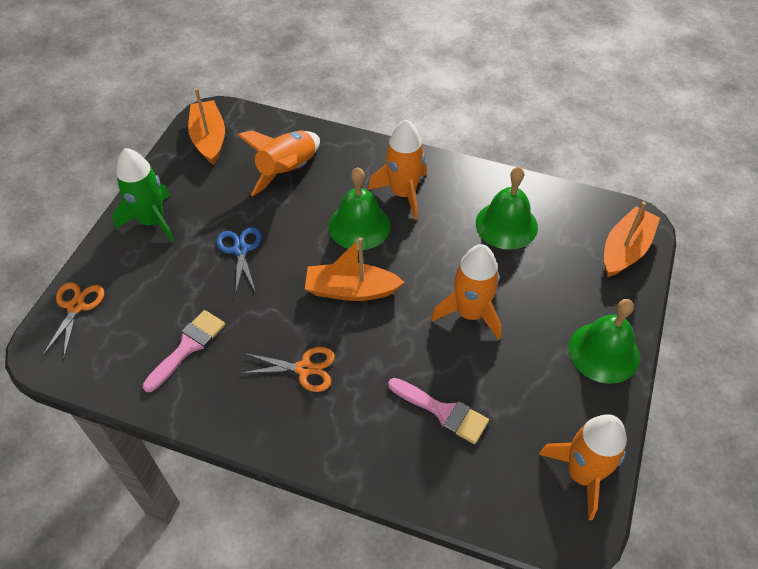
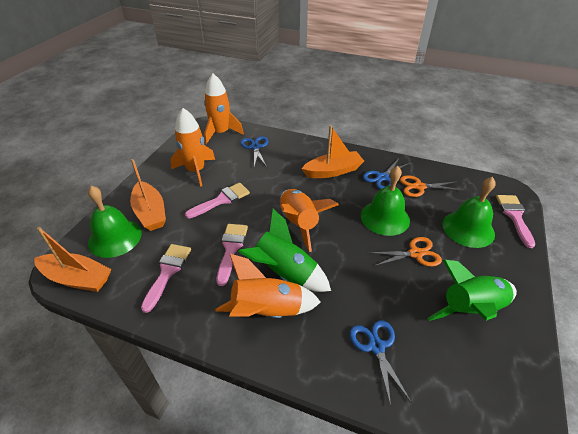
blue scissors: 1 -> 3
green rocket: 1 -> 2
pink brush: 2 -> 4

